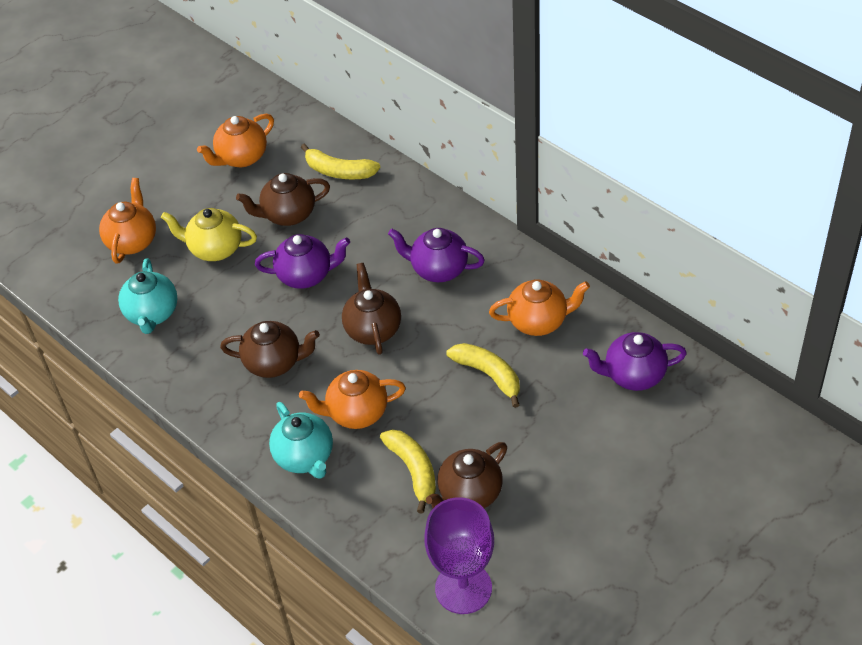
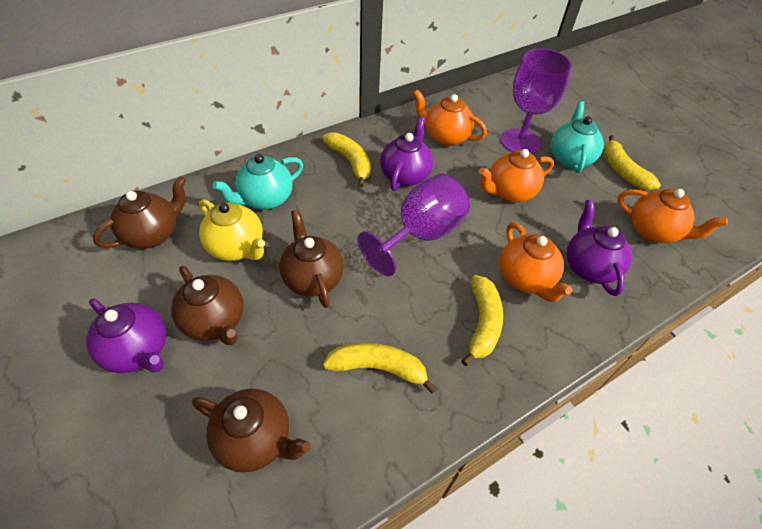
purple goblet: 1 -> 2
yellow banana: 3 -> 4

